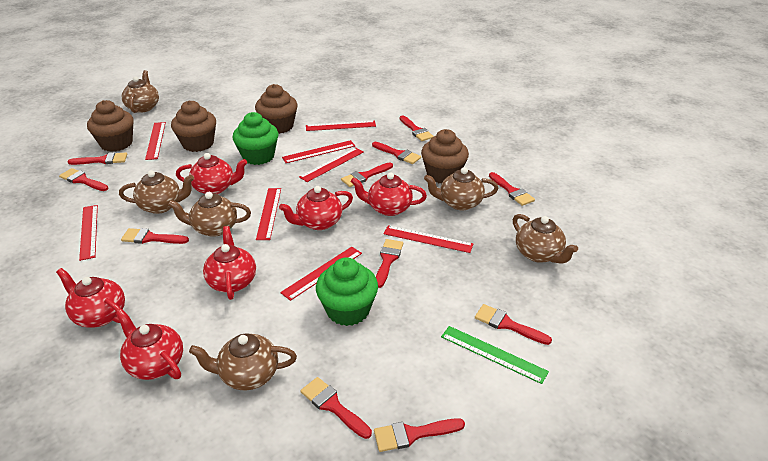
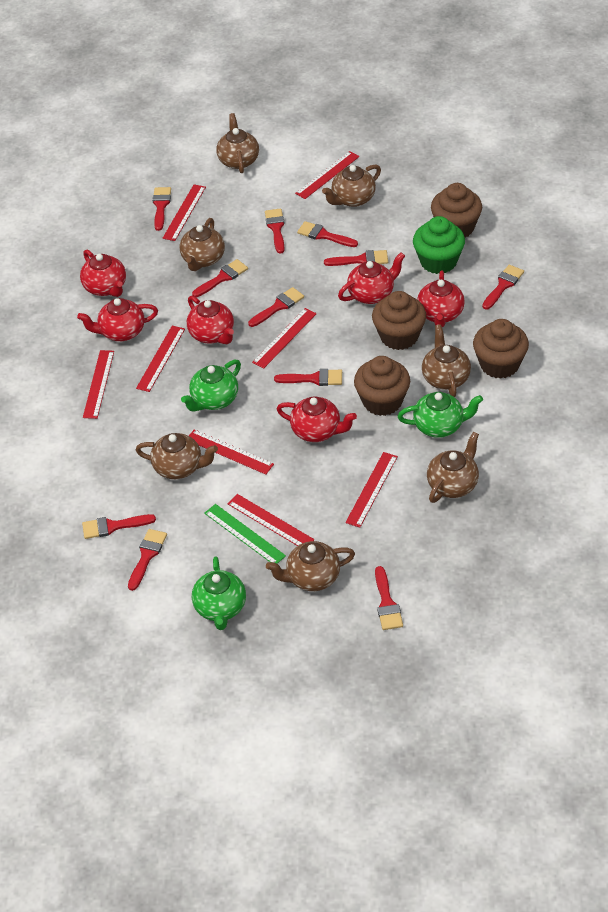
brown teapot: 6 -> 7
green cupcake: 2 -> 1
green teapot: 0 -> 3

